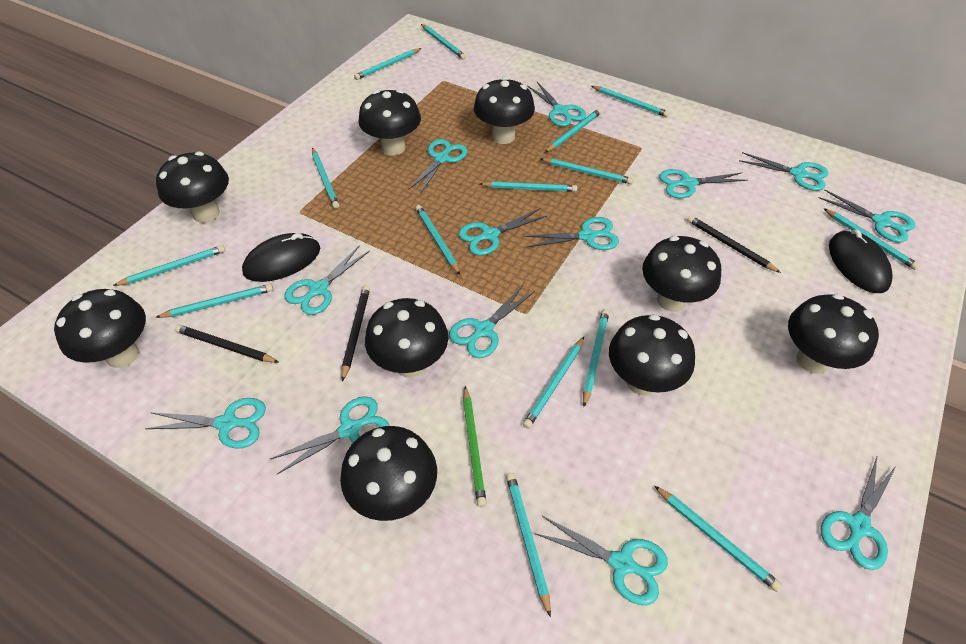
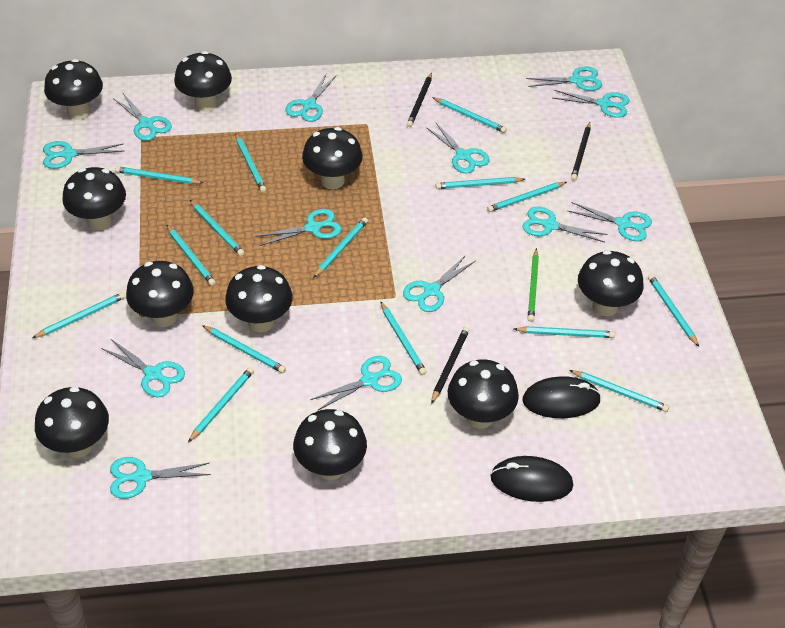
black mushroom: 9 -> 10

